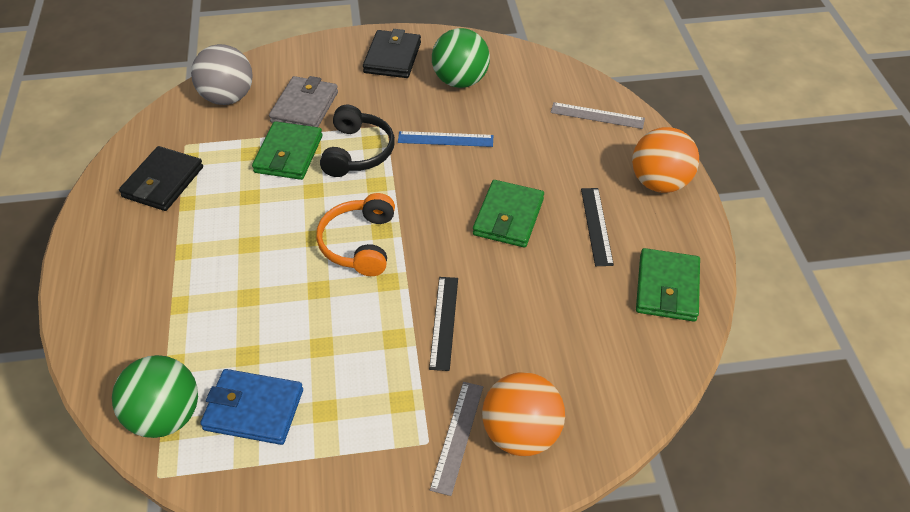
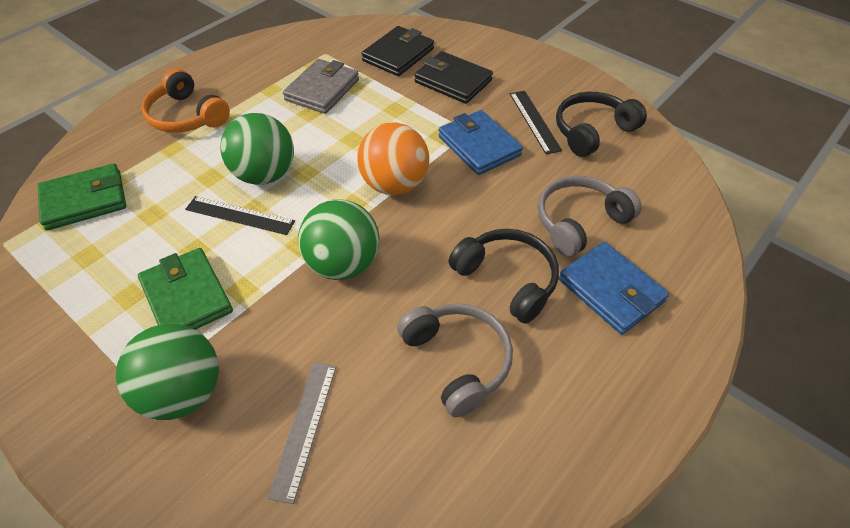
black headphones: 1 -> 2
blue ruler: 1 -> 0
blue wallet: 1 -> 2
green ball: 2 -> 3
green wallet: 3 -> 2
grey ball: 1 -> 0
grey headphones: 0 -> 2
grey ruler: 2 -> 1
orange ball: 2 -> 1

